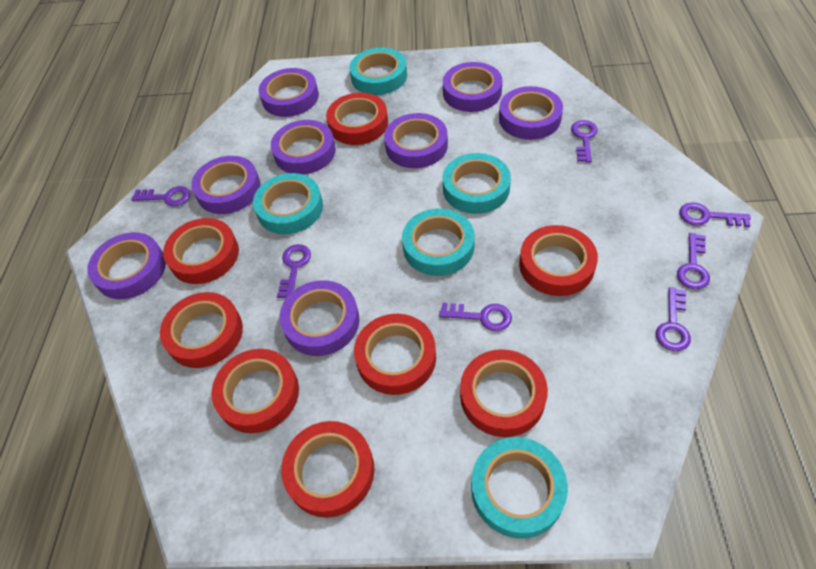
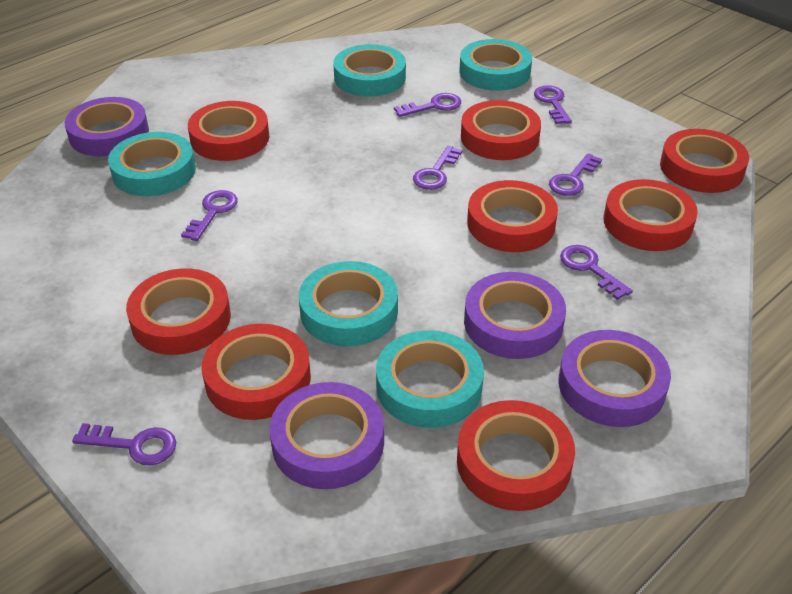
purple tape: 8 -> 4

